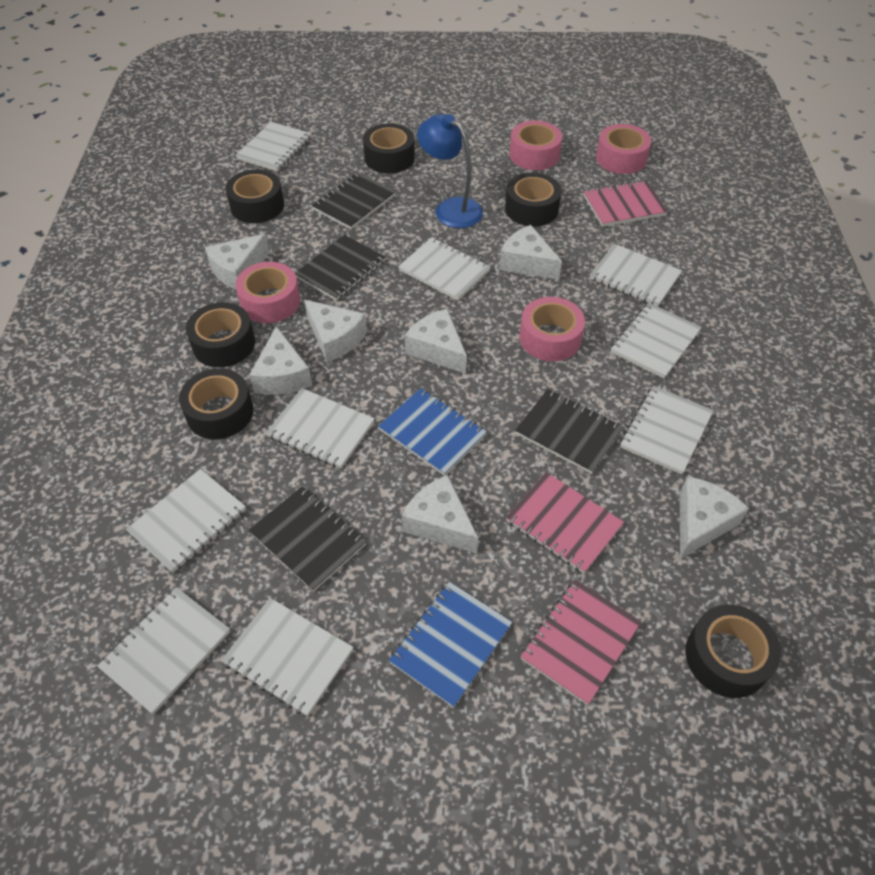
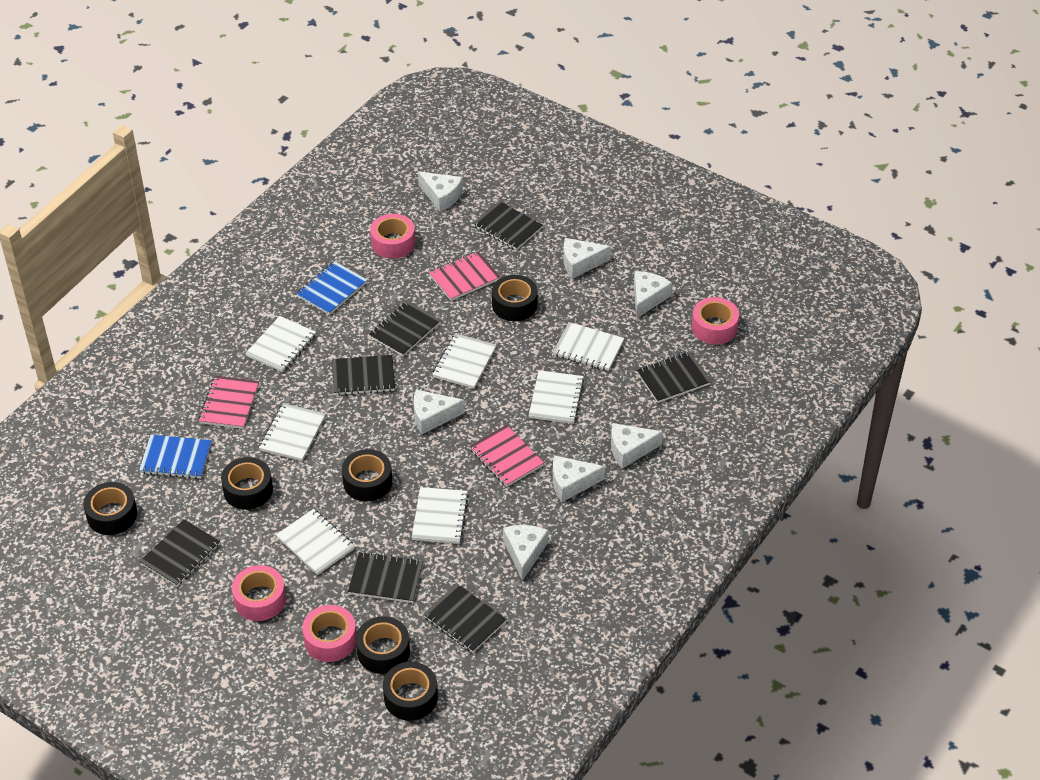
black notebook: 4 -> 7
blue lamp: 1 -> 0
white notebook: 9 -> 7

